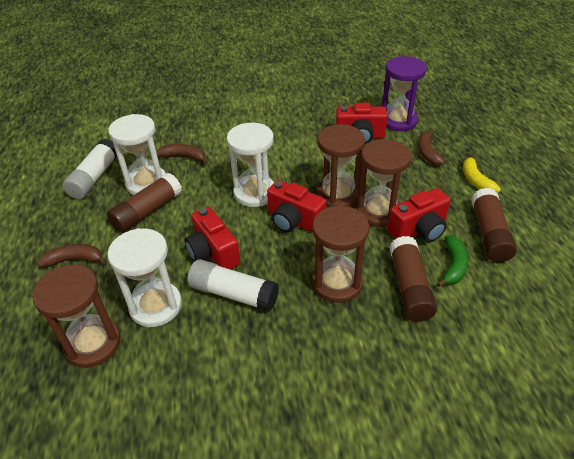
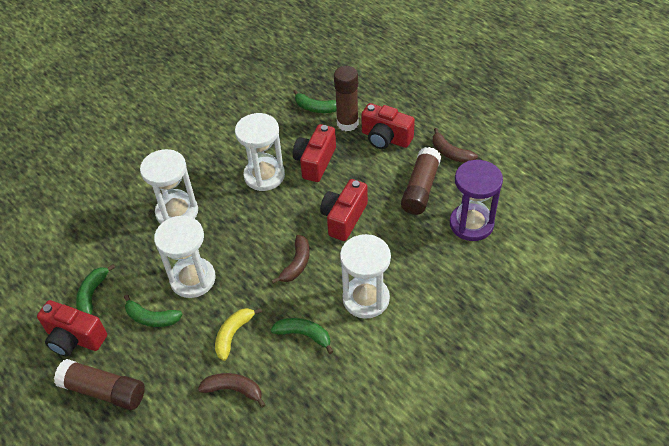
brown hourglass: 4 -> 0
green banana: 1 -> 4
white glue stick: 2 -> 0
white hourglass: 3 -> 4

